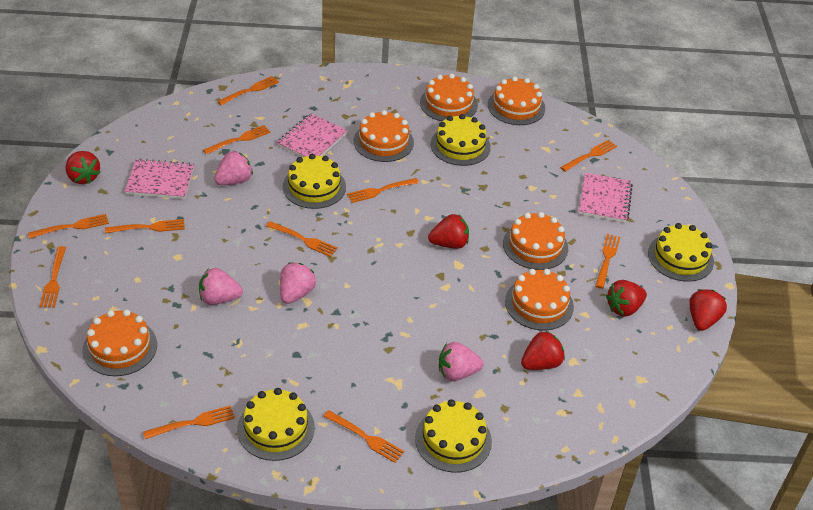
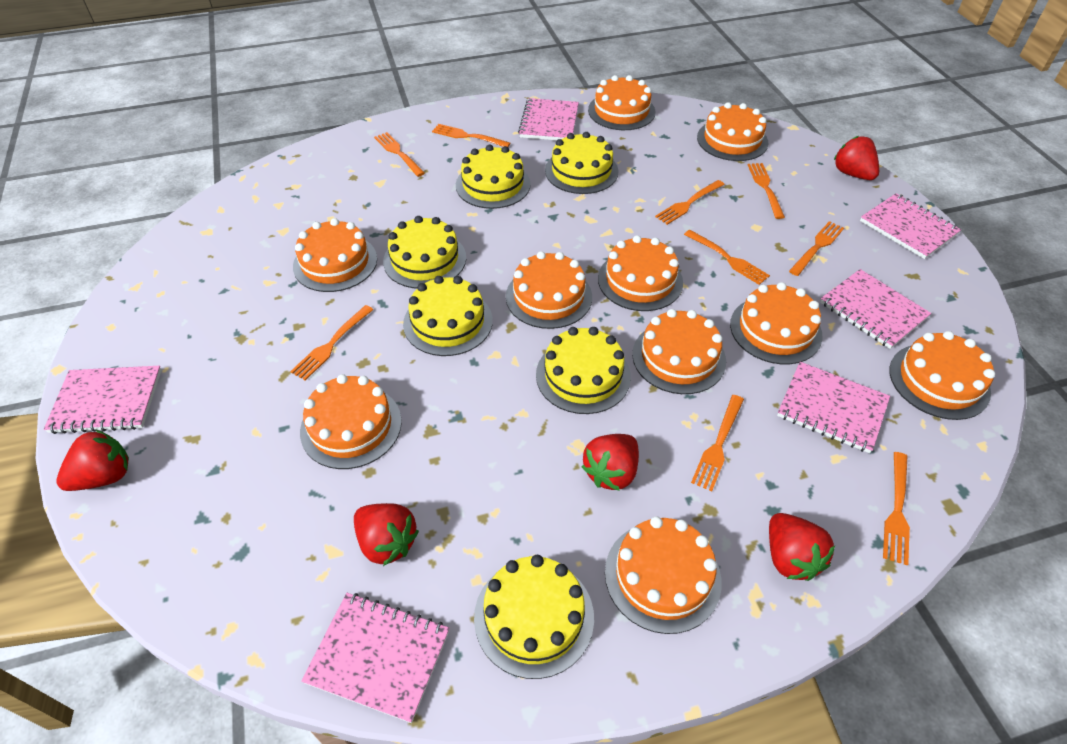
orange cake: 6 -> 10
orange fork: 11 -> 9
pink notebook: 3 -> 6
pink strawberry: 4 -> 0
yellow cake: 5 -> 6

